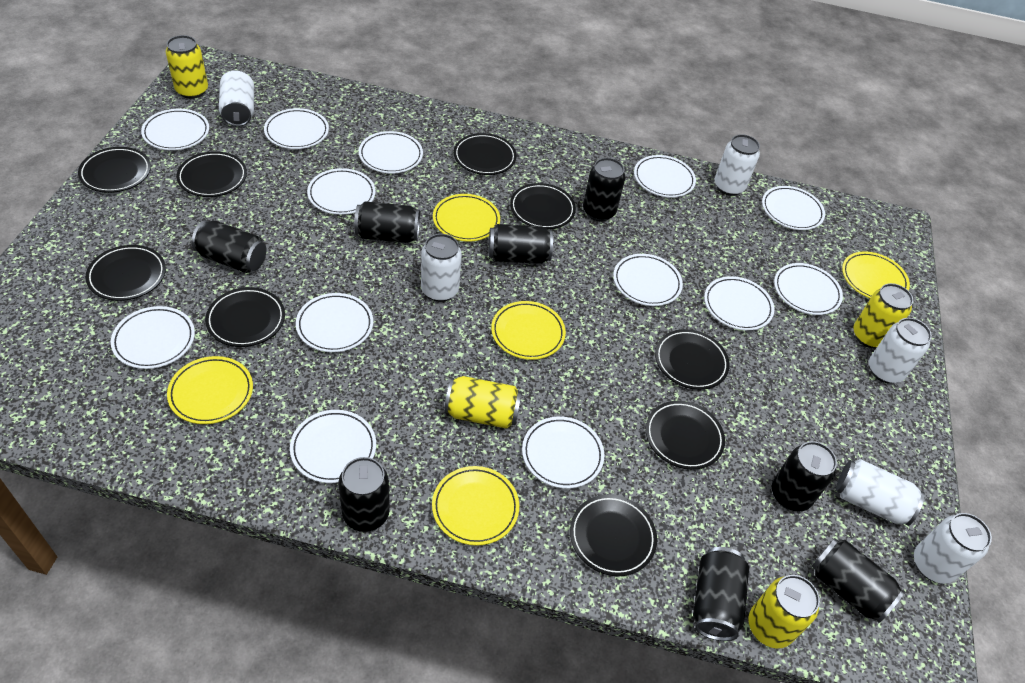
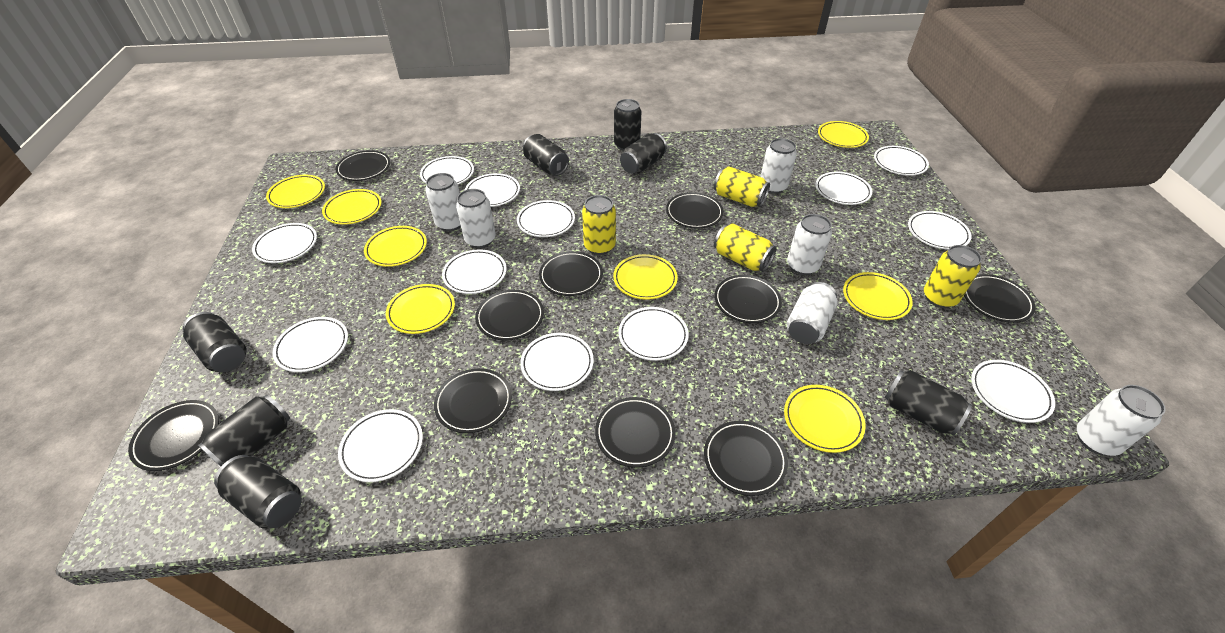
black can: 8 -> 7
black plate: 9 -> 10
yellow plate: 5 -> 8

